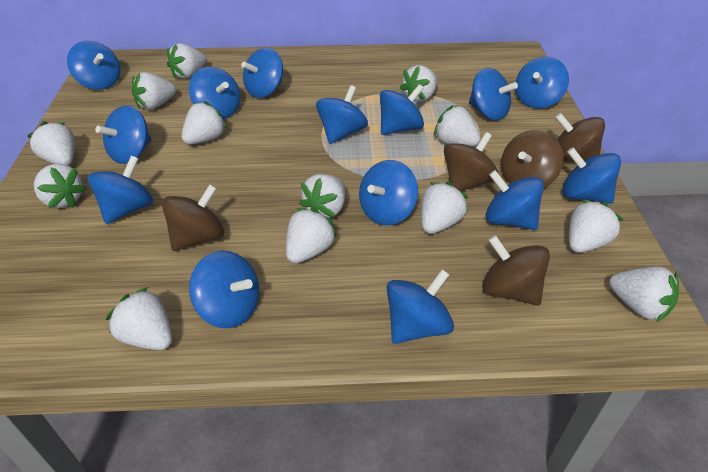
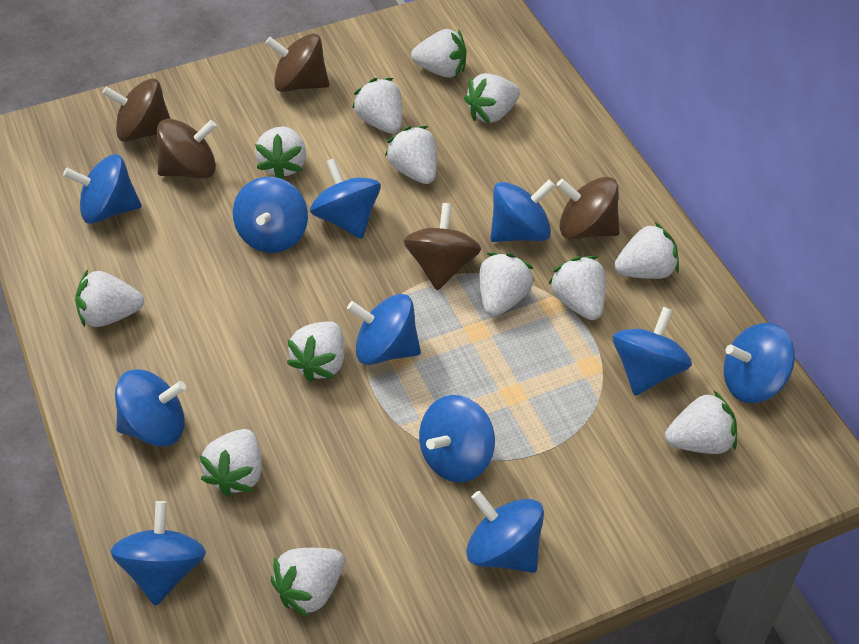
blue spinning top: 14 -> 11

